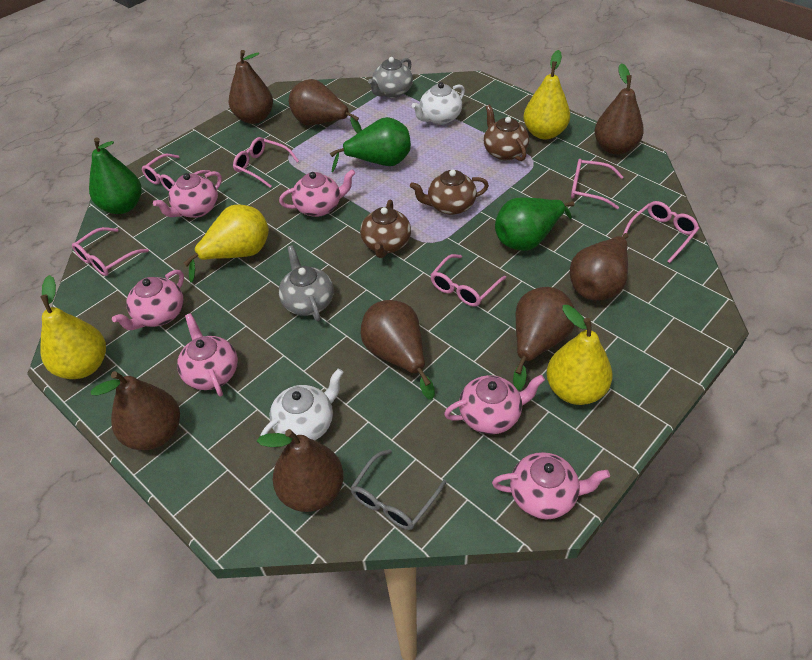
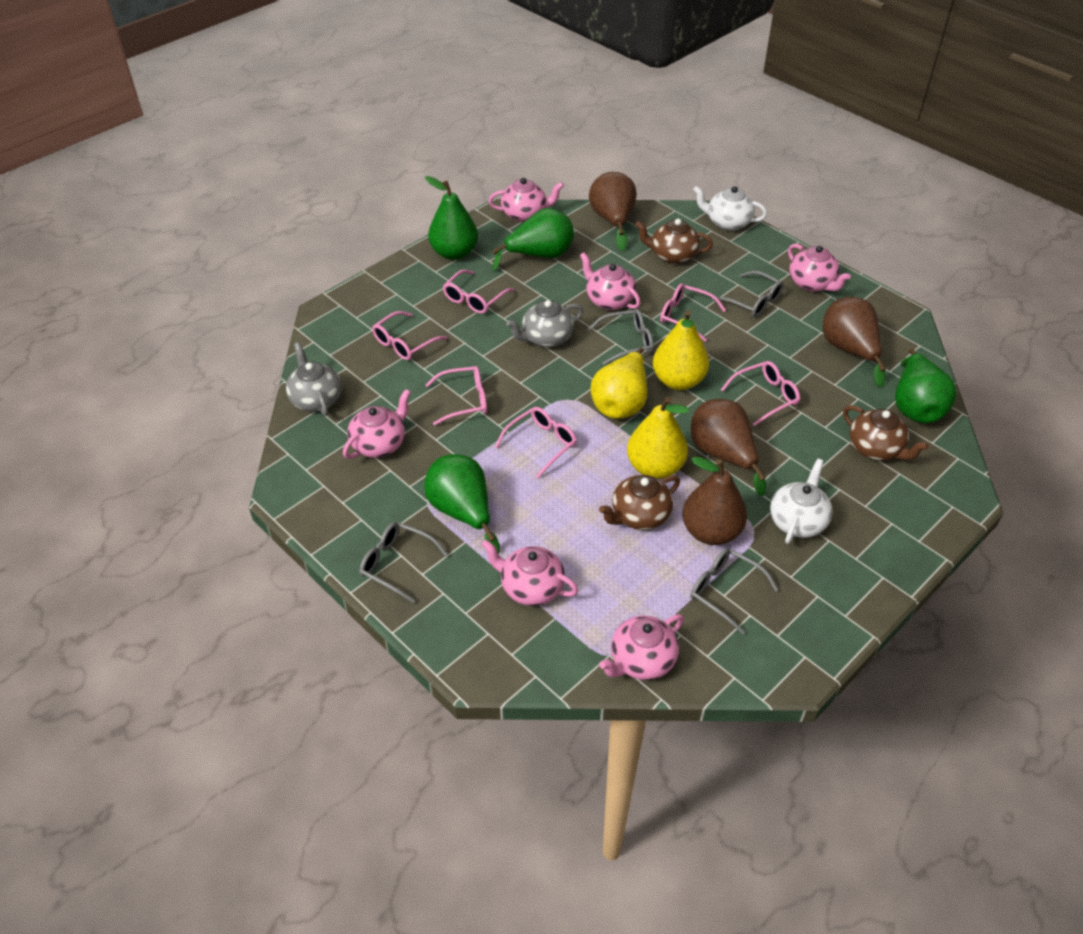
brown pear: 8 -> 4
green pear: 3 -> 4
grey glasses: 1 -> 4
yellow pear: 4 -> 3

